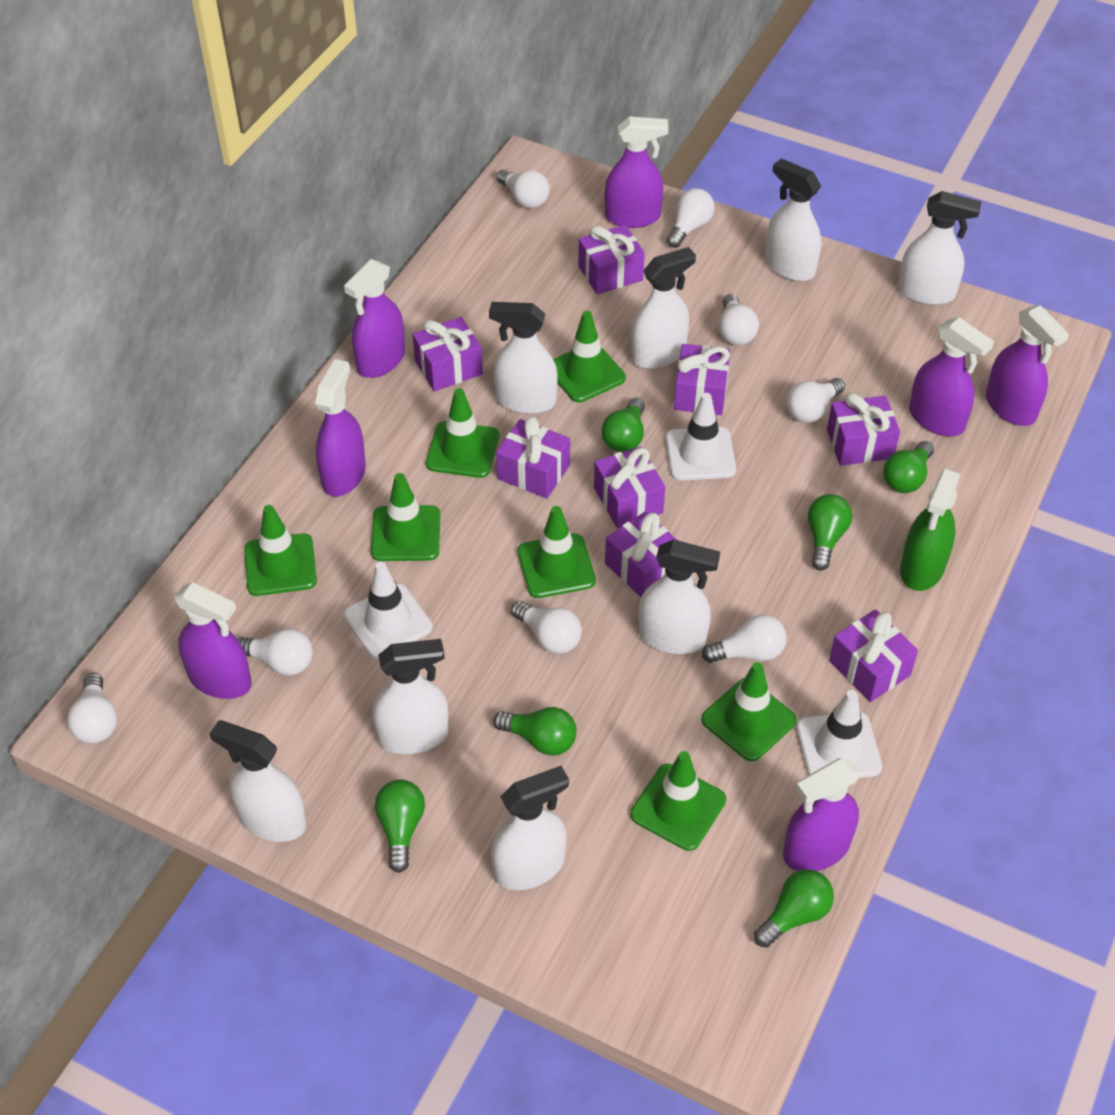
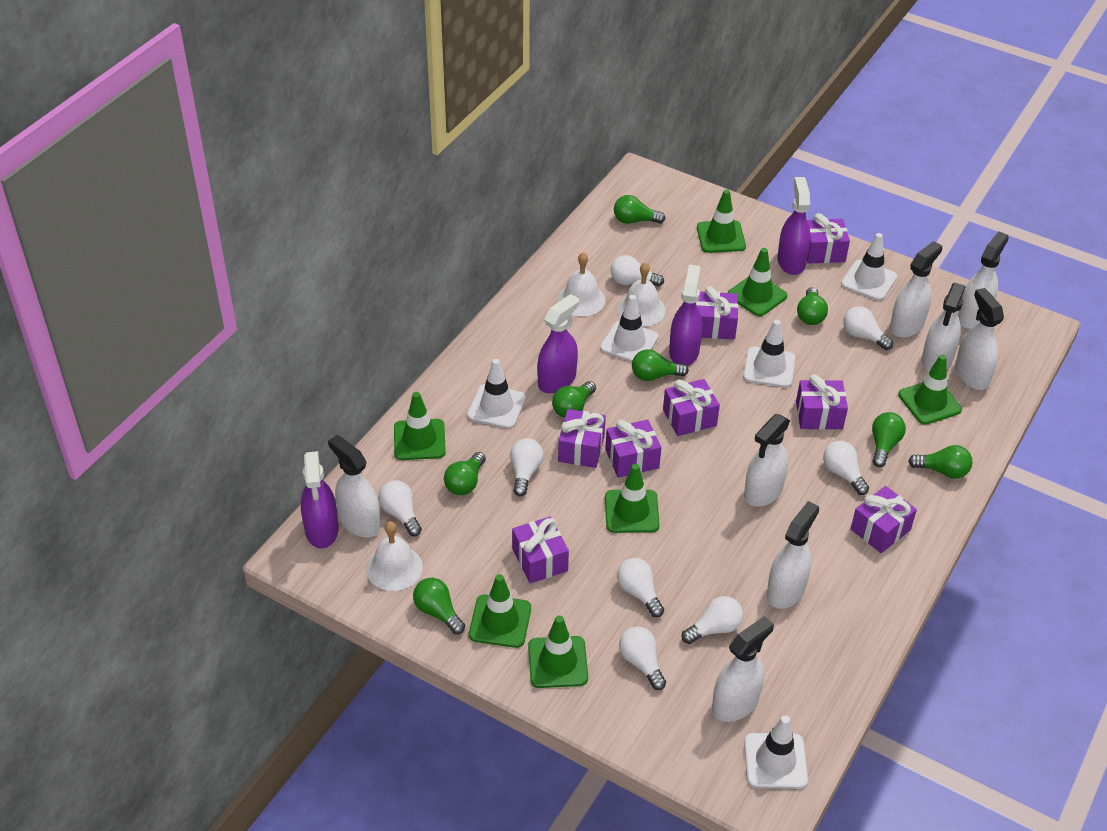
green light bulb: 6 -> 8
green spray bottle: 1 -> 0
purple spray bottle: 7 -> 4
white bell: 0 -> 3
white traffic cone: 3 -> 5

